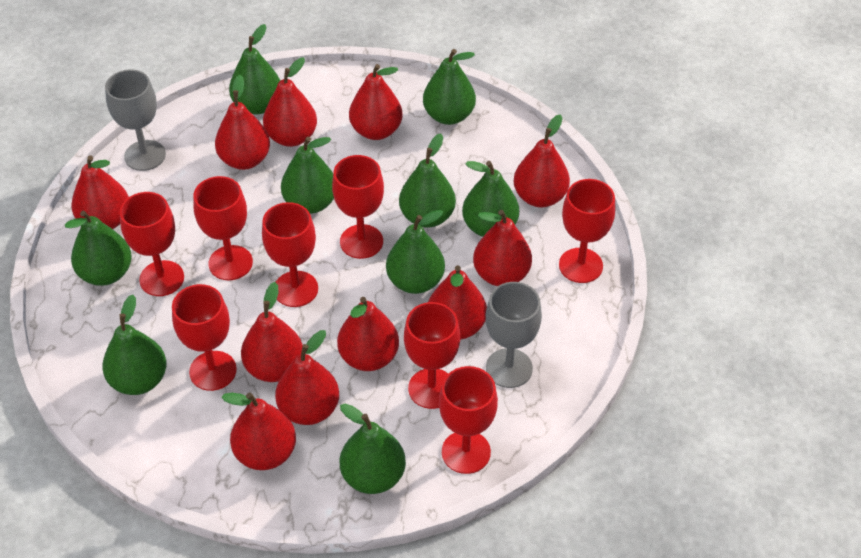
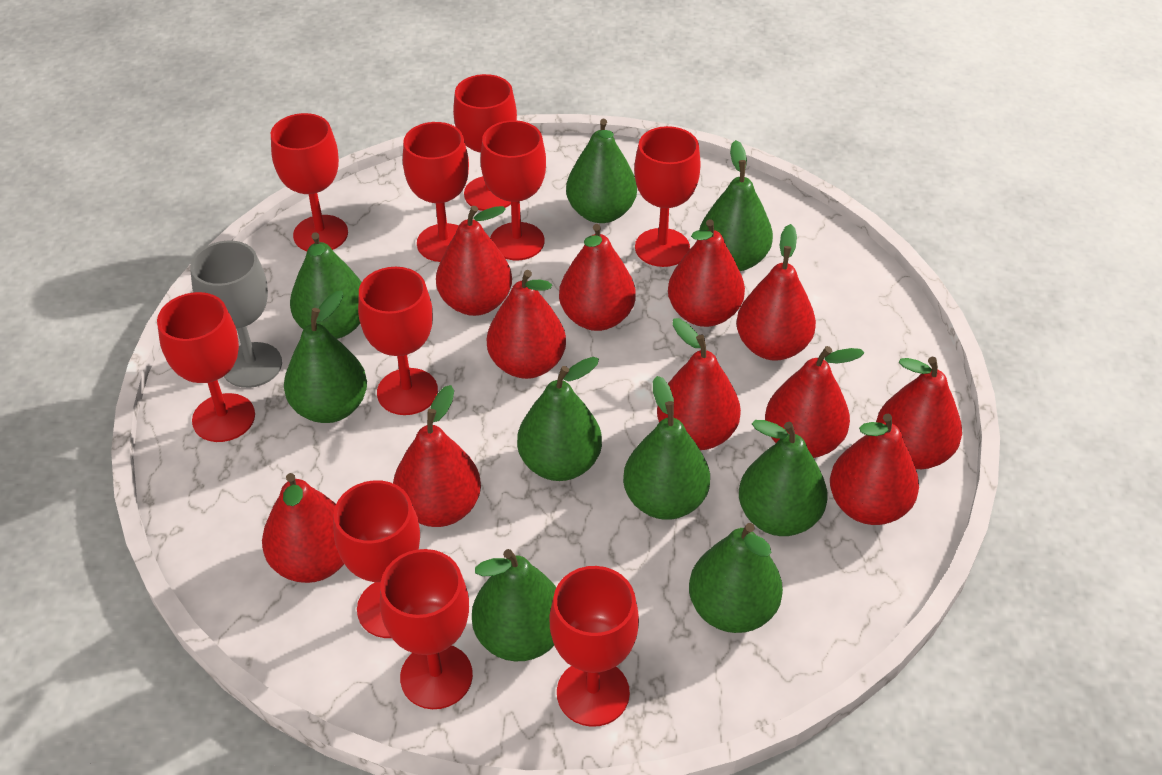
grey goblet: 2 -> 1
red goblet: 8 -> 10

